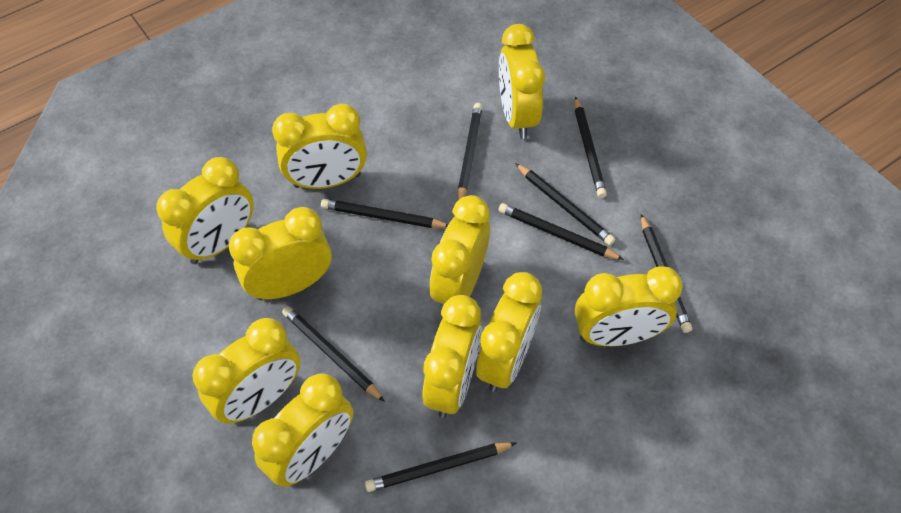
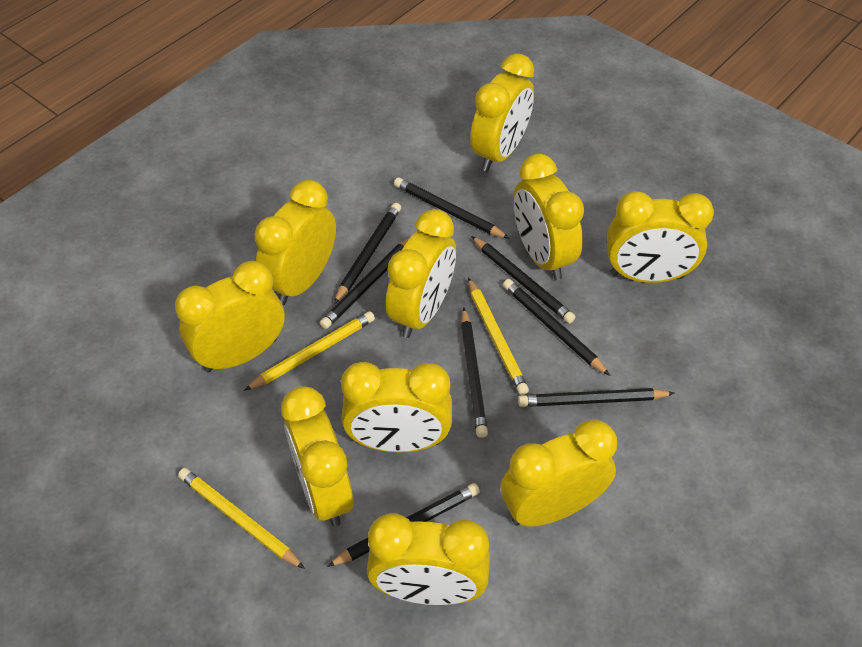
yellow pencil: 0 -> 3

